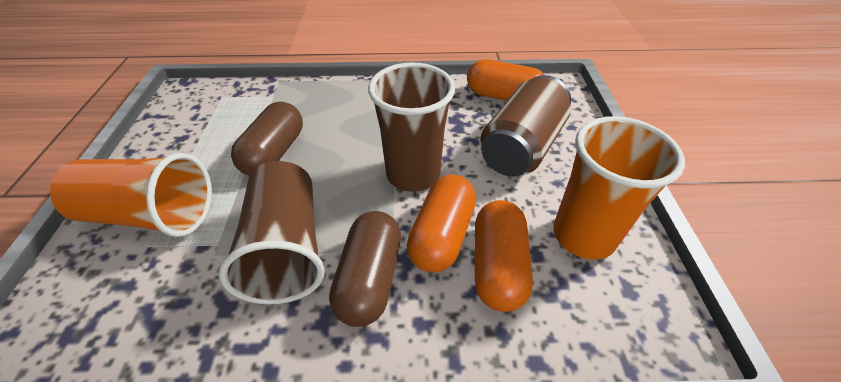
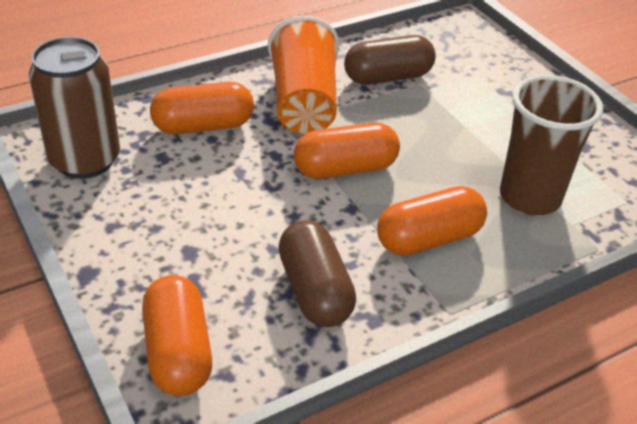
brown cup: 2 -> 1
orange capsule: 3 -> 4
orange cup: 2 -> 1

